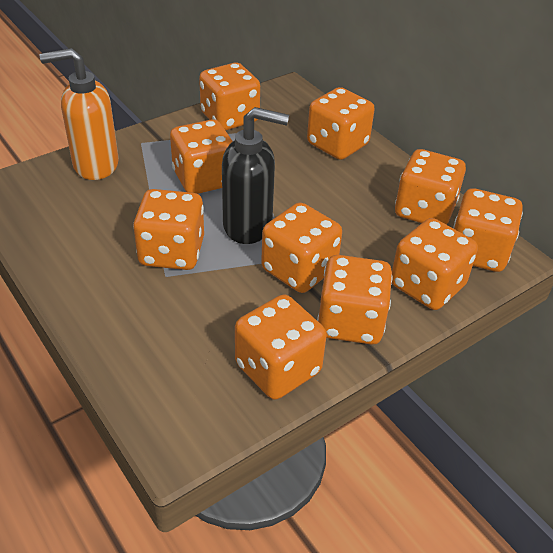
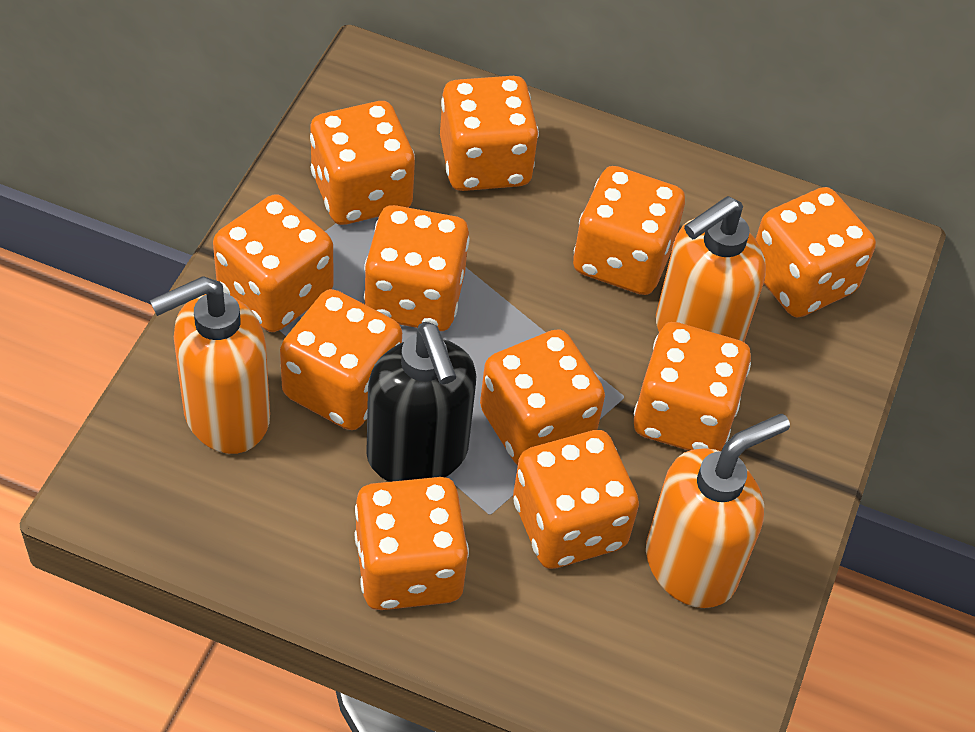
orange dice: 10 -> 11
orange soap dispenser: 1 -> 3

